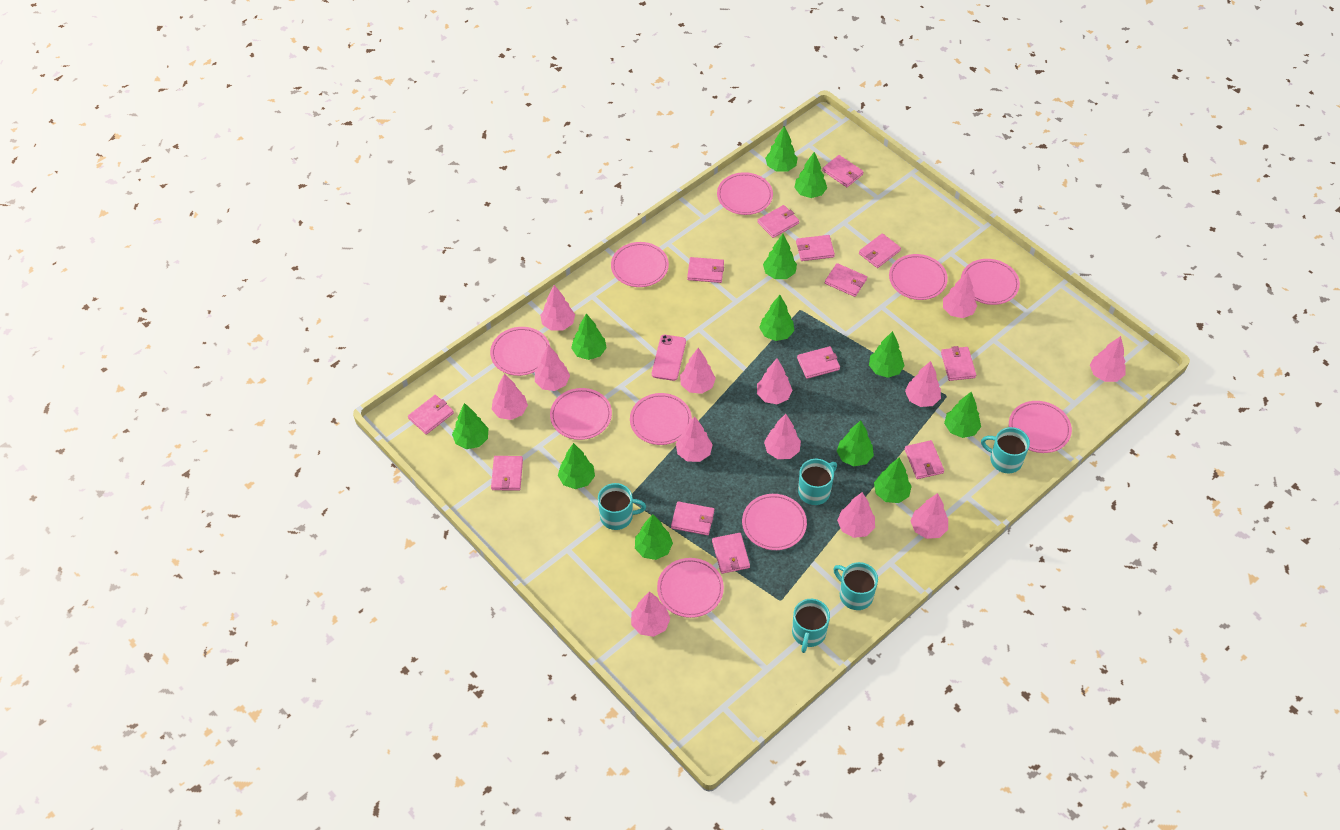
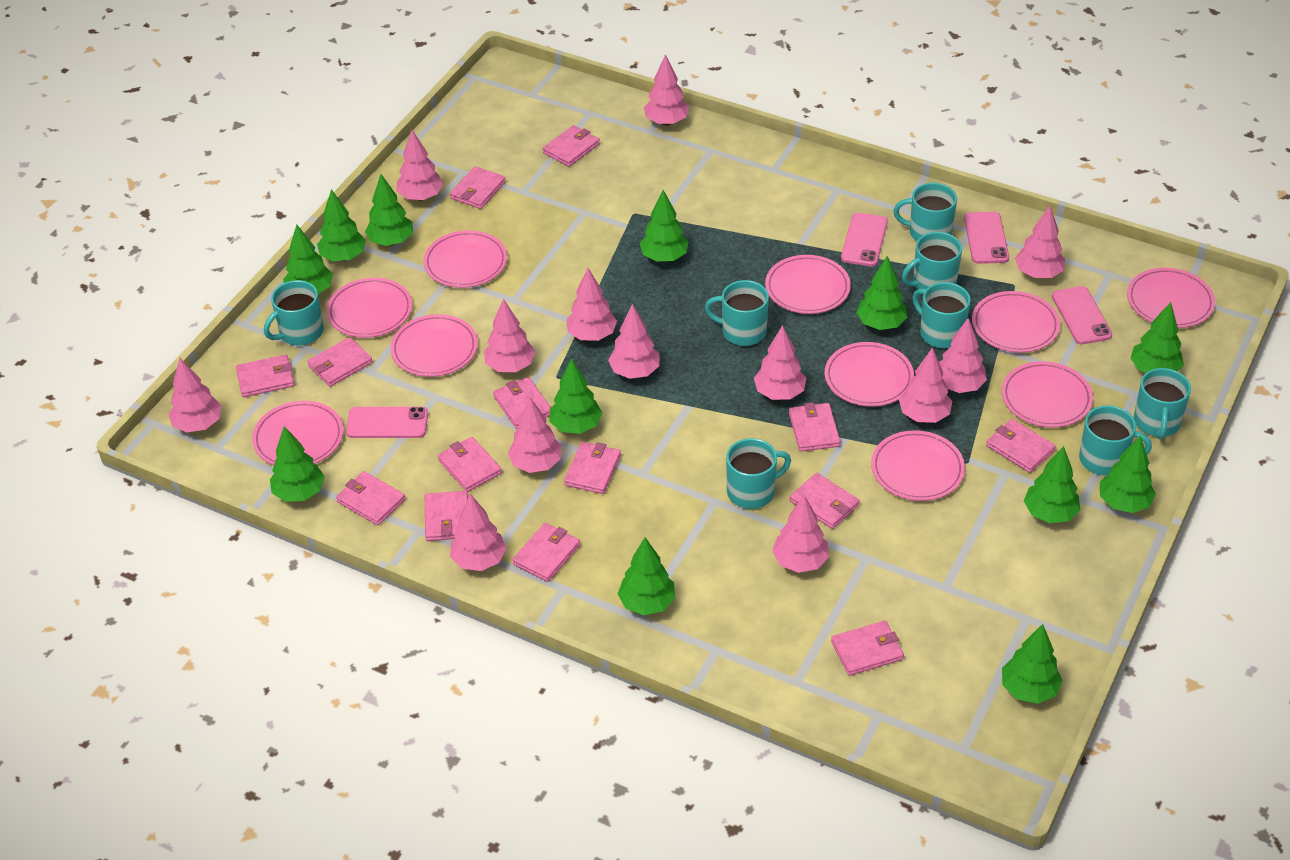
pink phone: 1 -> 4
pink wallet: 13 -> 14
turquoise mug: 5 -> 8

